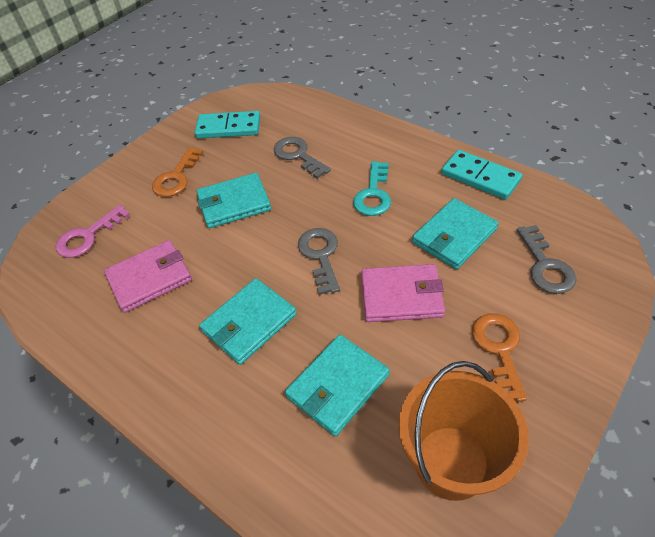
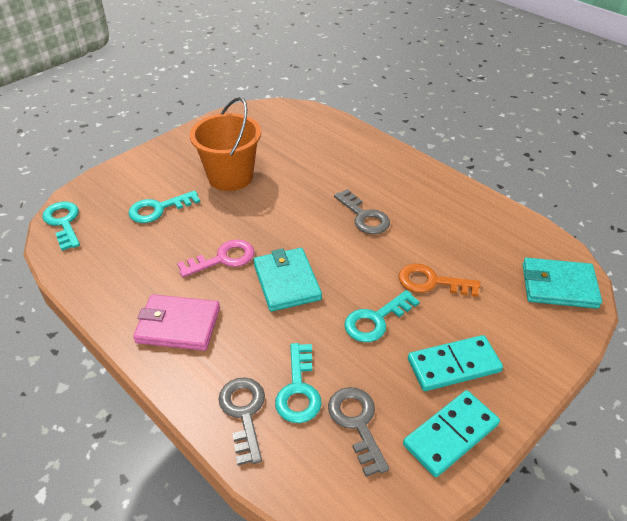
orange key: 2 -> 1
pink wallet: 2 -> 1
turquoise key: 1 -> 4
turquoise wallet: 4 -> 2

